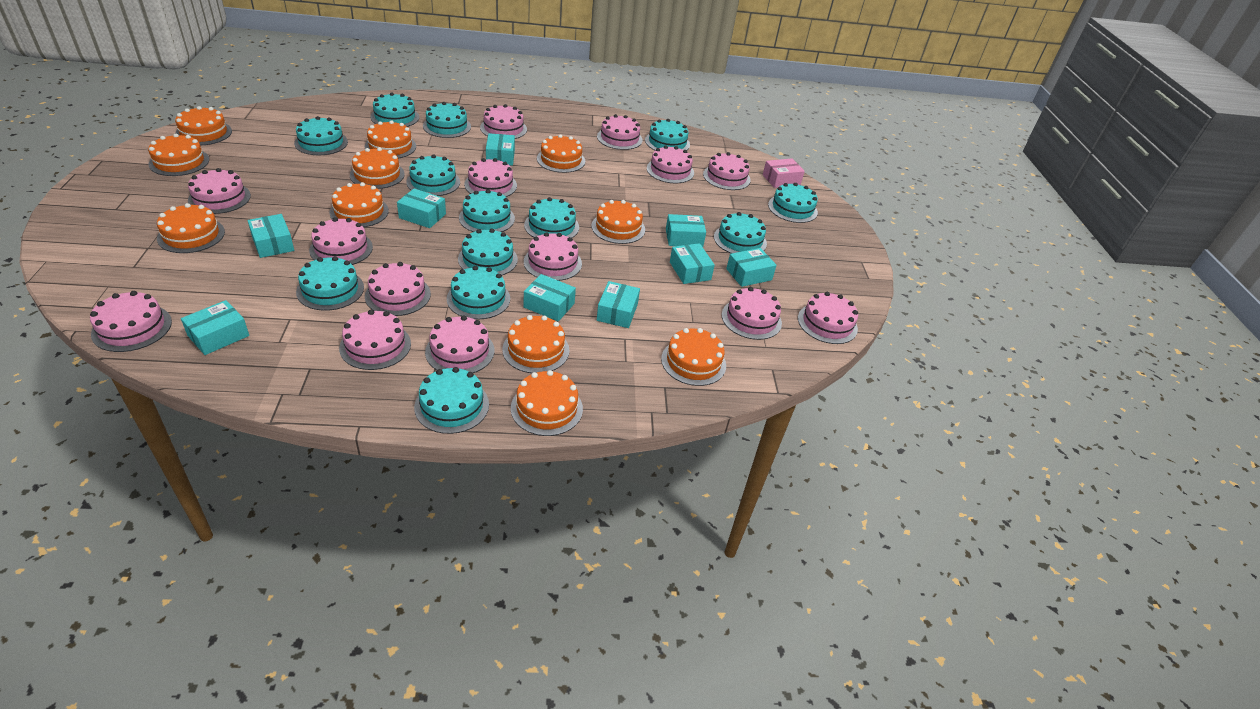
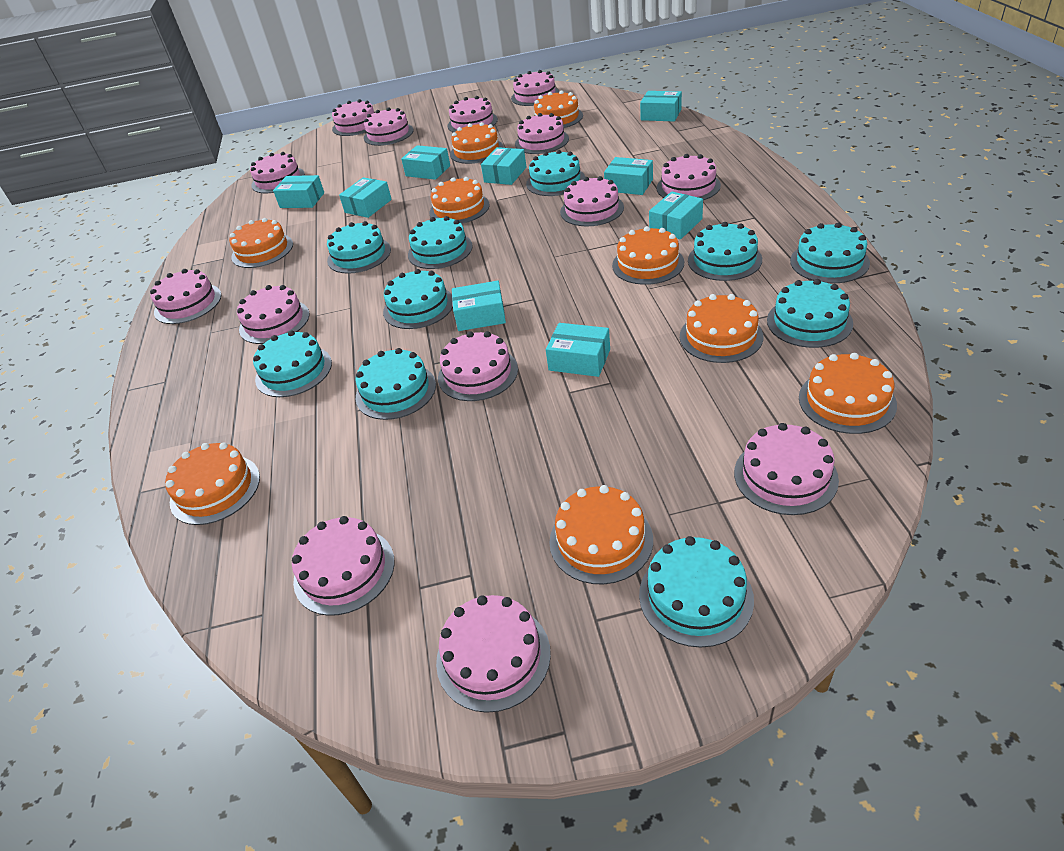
orange cake: 11 -> 9
pink box: 1 -> 0
turquoise cake: 13 -> 10

